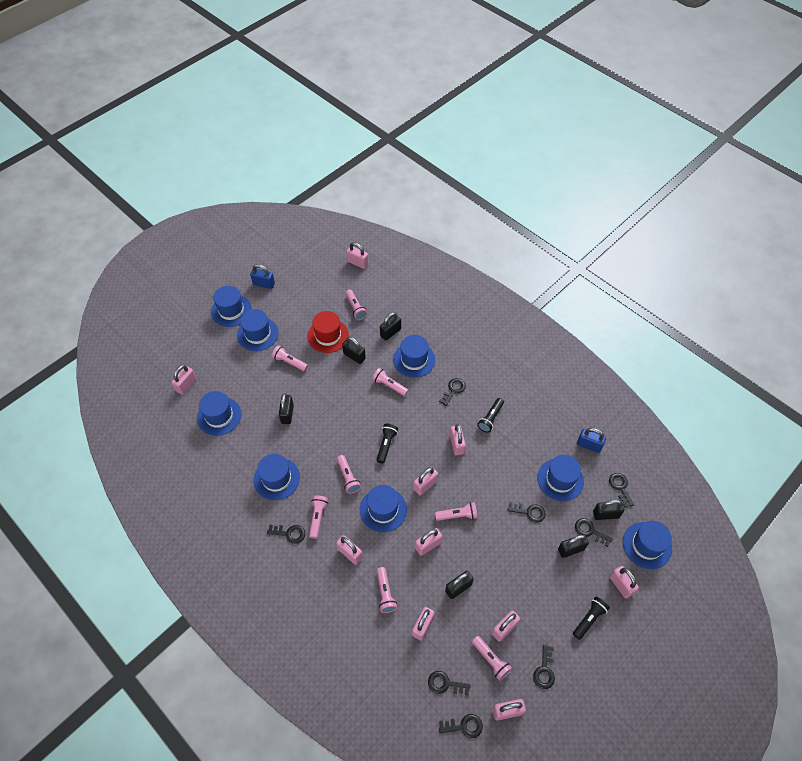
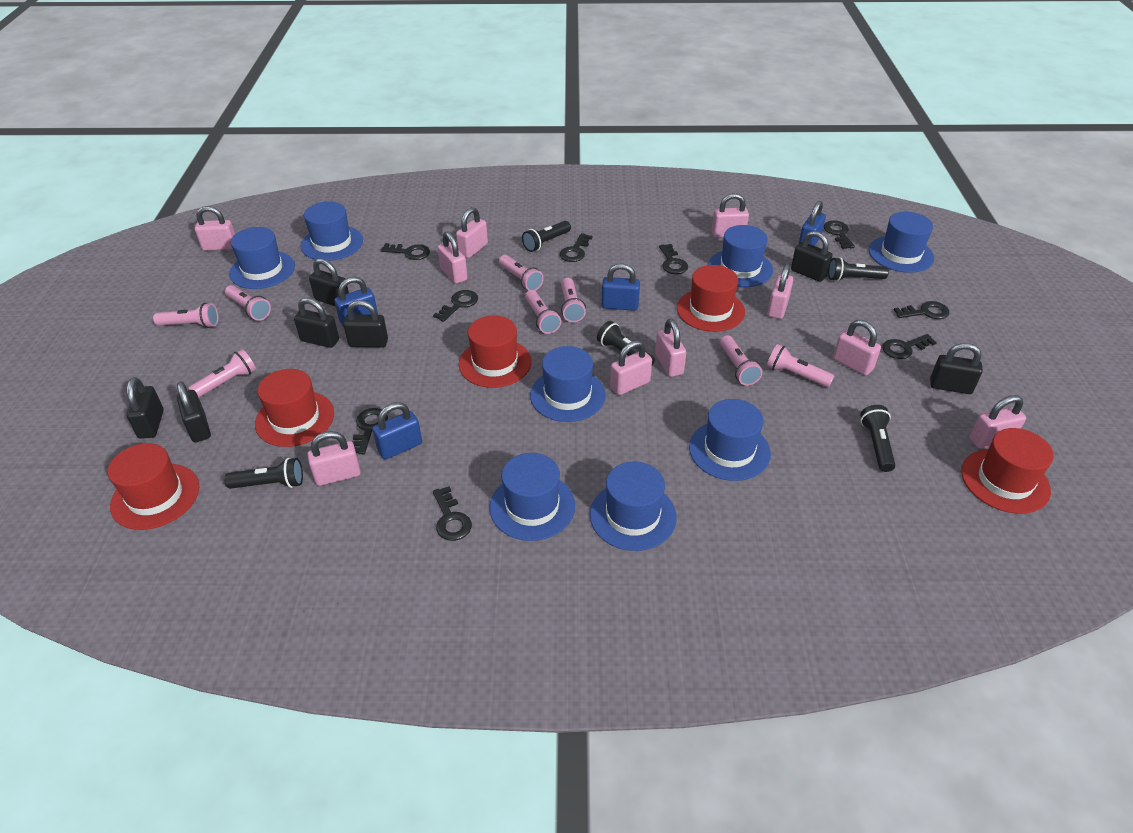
black flashlight: 3 -> 5
black key: 8 -> 9
black padlock: 6 -> 7
blue padlock: 2 -> 4
red hat: 1 -> 5

